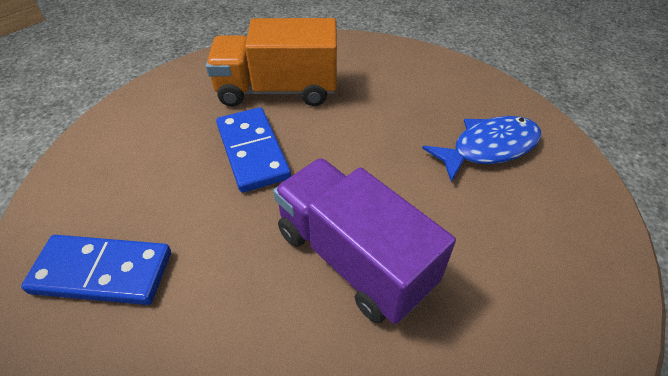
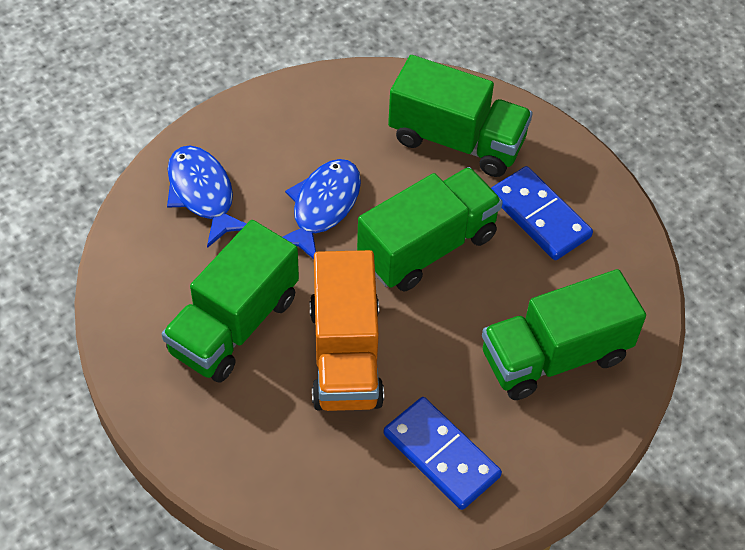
blue fish: 1 -> 2
green truck: 0 -> 4
purple truck: 1 -> 0

